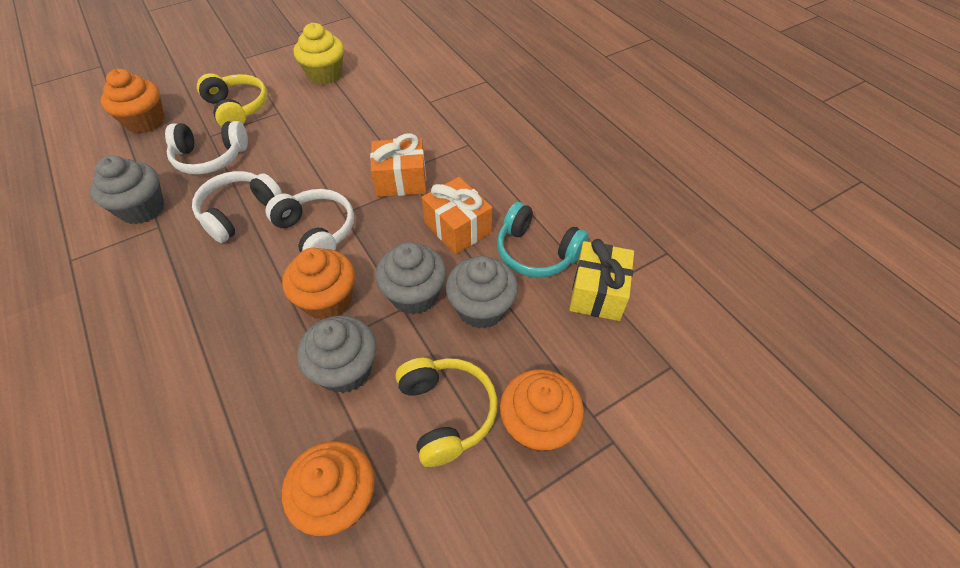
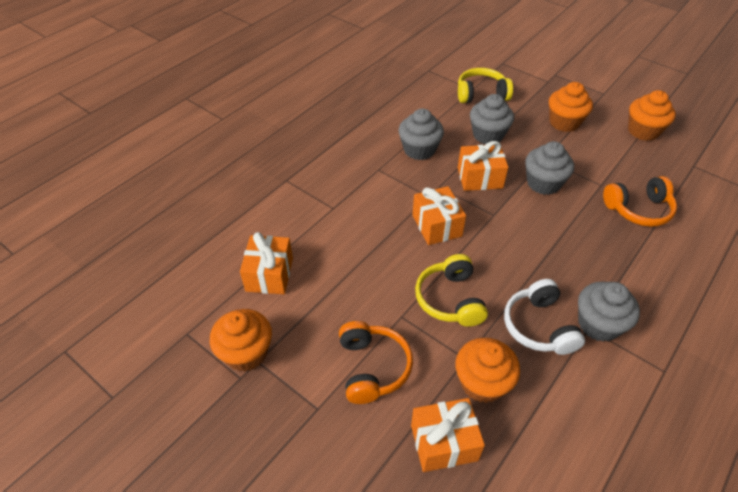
orange gift: 2 -> 4
orange headphones: 0 -> 2
turquoise headphones: 1 -> 0
white headphones: 3 -> 1
yellow cupcake: 1 -> 0
yellow gift: 1 -> 0

